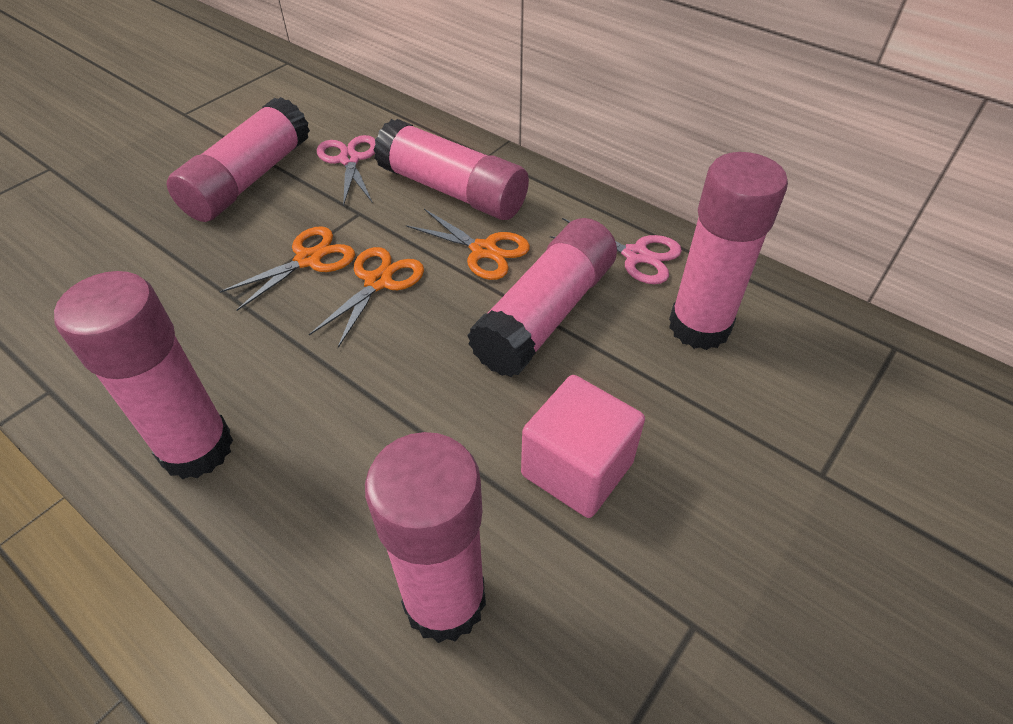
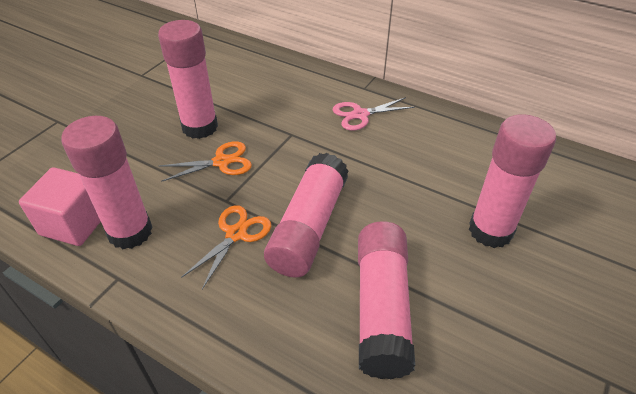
orange scissors: 3 -> 2
pink glue stick: 6 -> 5
pink scissors: 2 -> 1

